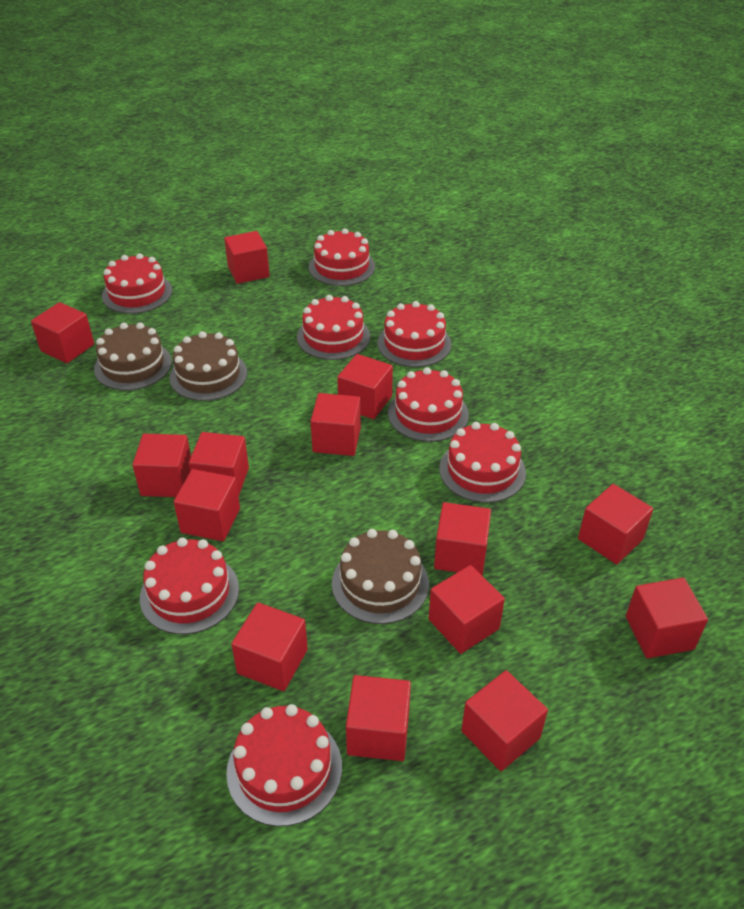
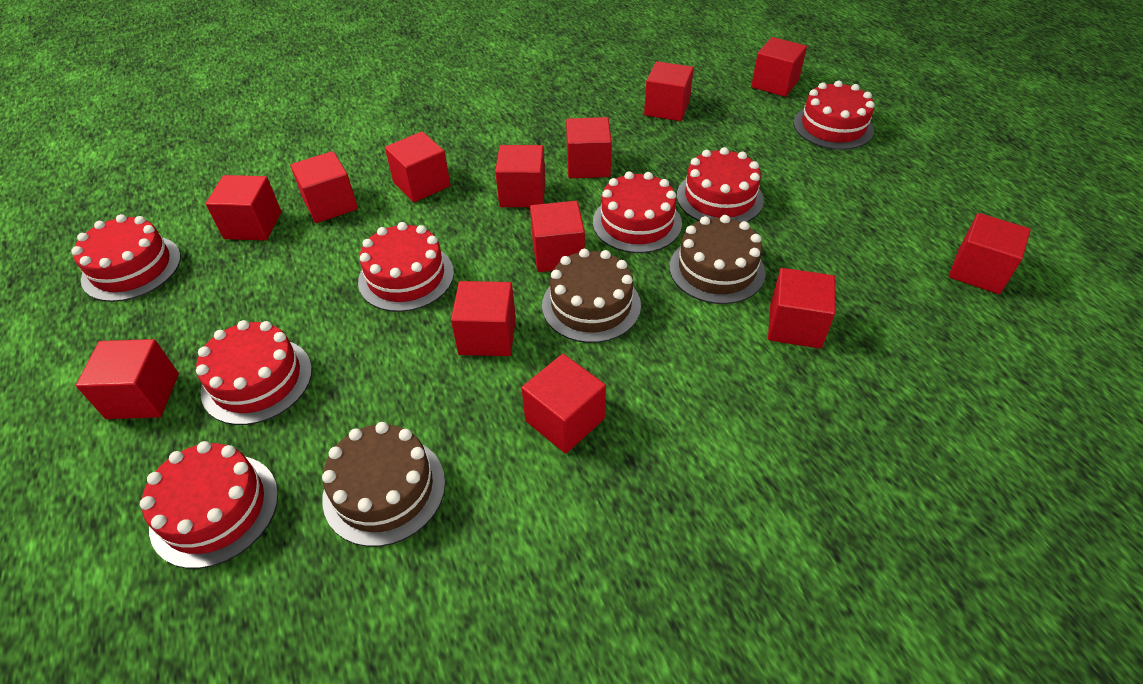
red cake: 8 -> 7
red cube: 14 -> 13

